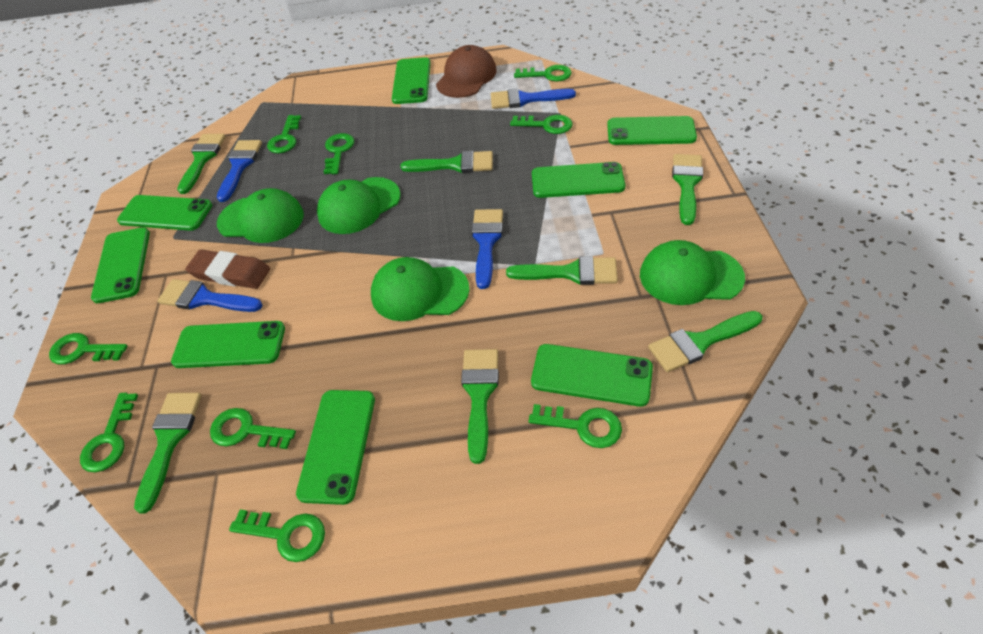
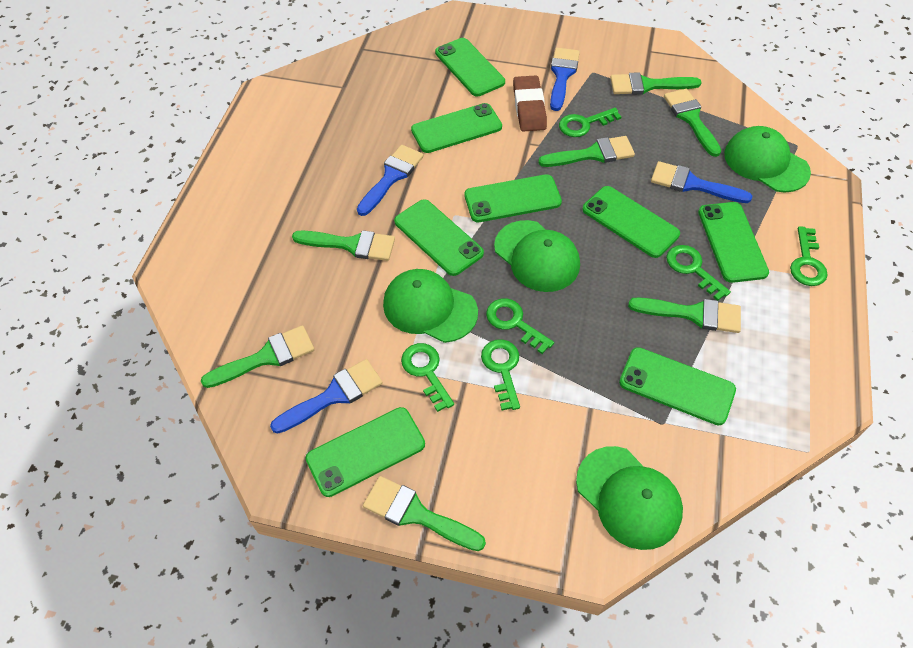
brown cap: 1 -> 0
green key: 9 -> 6

